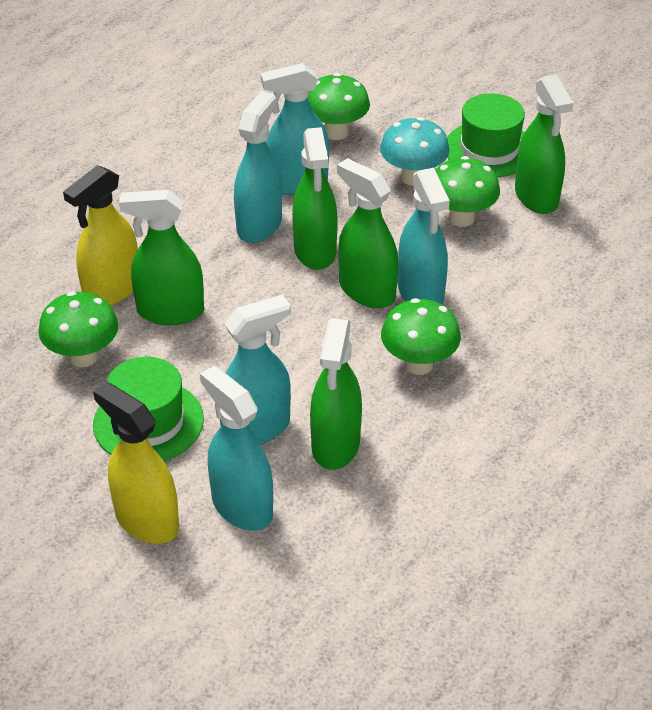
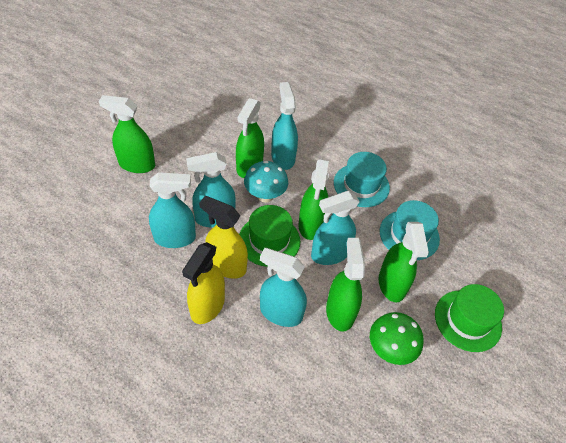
green mushroom: 4 -> 1
turquoise hat: 0 -> 2

